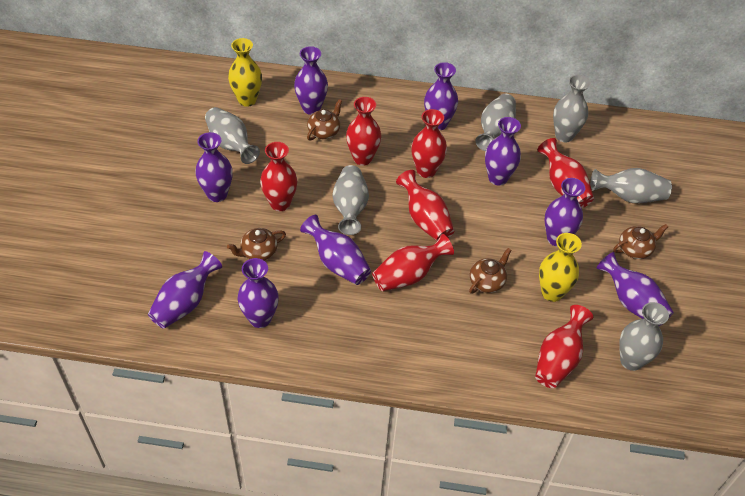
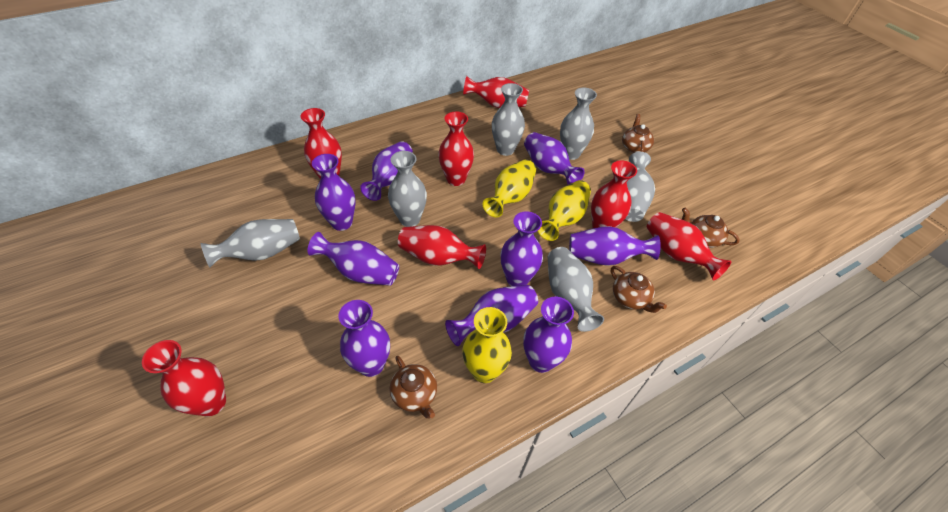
yellow vase: 2 -> 3

